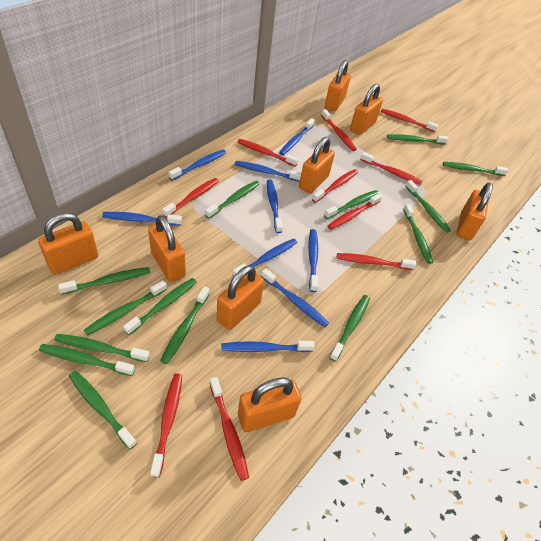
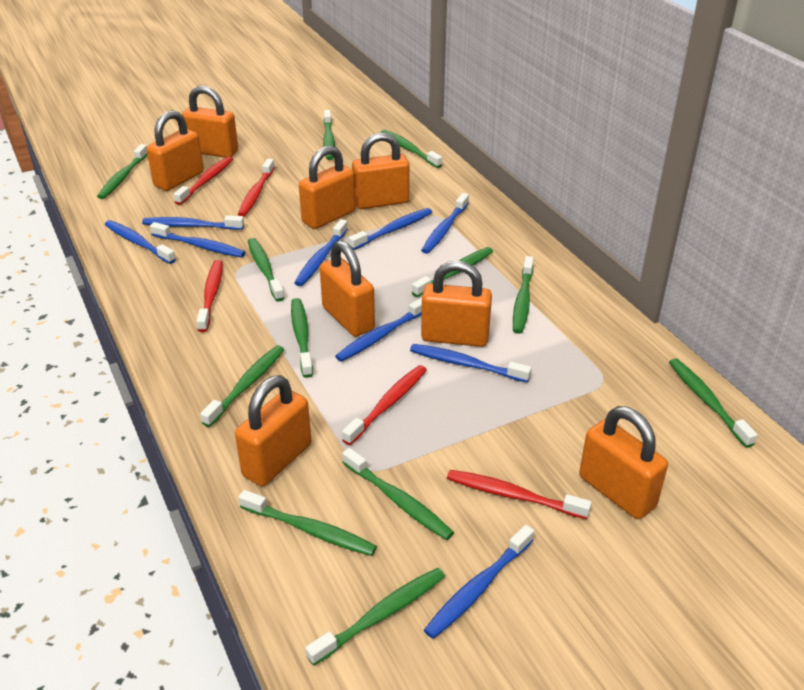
green toothbrush: 14 -> 12
red toothbrush: 10 -> 5

